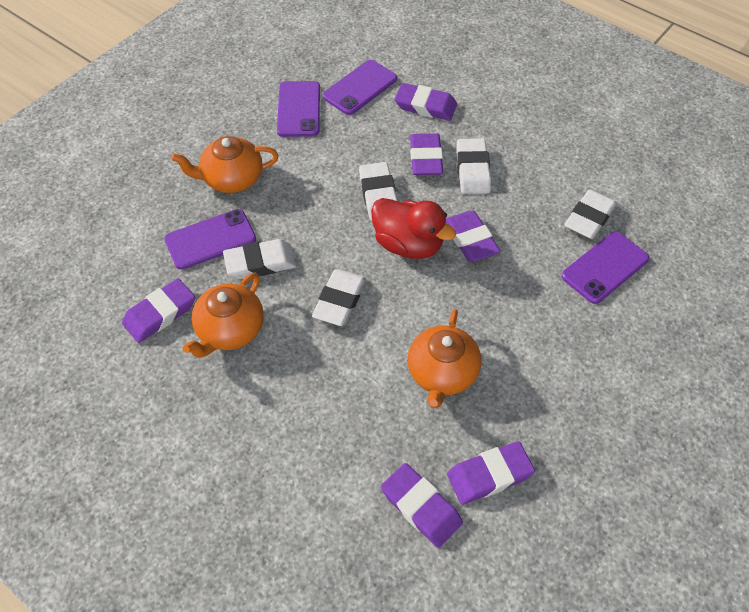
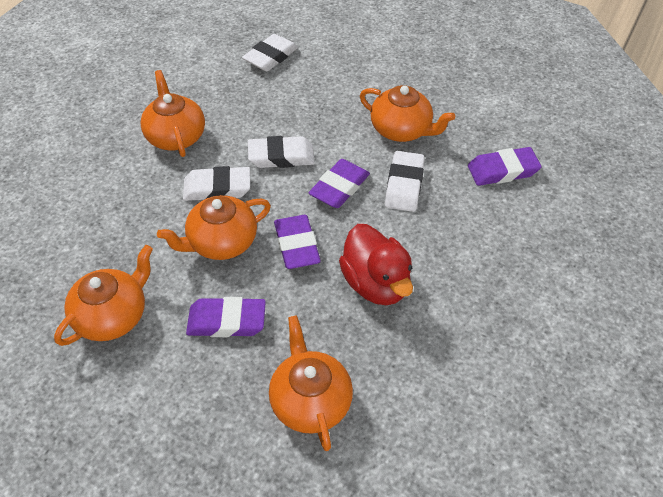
orange teapot: 3 -> 5
purple eraser: 6 -> 4
purple phone: 4 -> 0
white eraser: 5 -> 4

